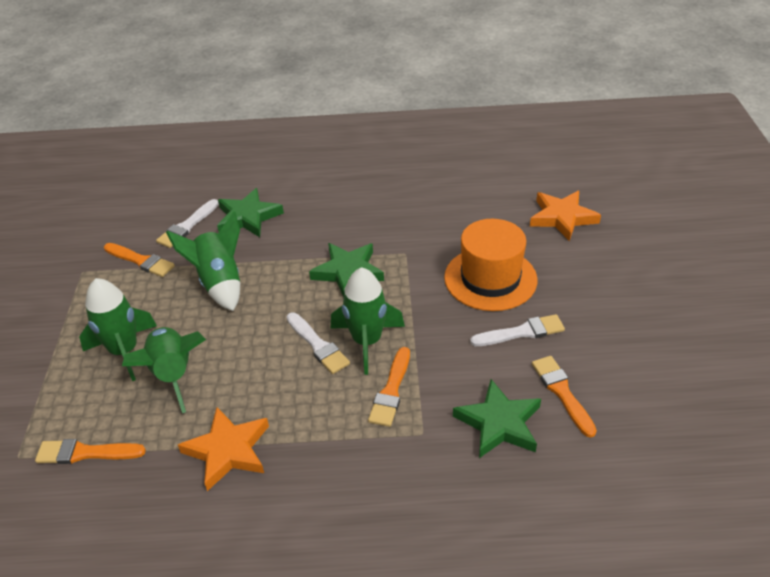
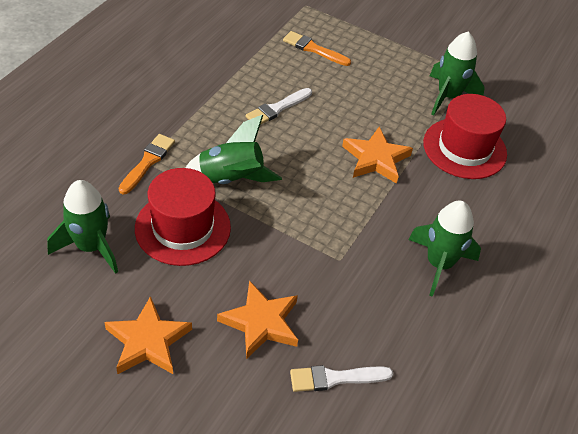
green star: 3 -> 0
orange brush: 4 -> 2
orange hat: 1 -> 0
orange star: 2 -> 3
red hat: 0 -> 2
white brush: 3 -> 2

